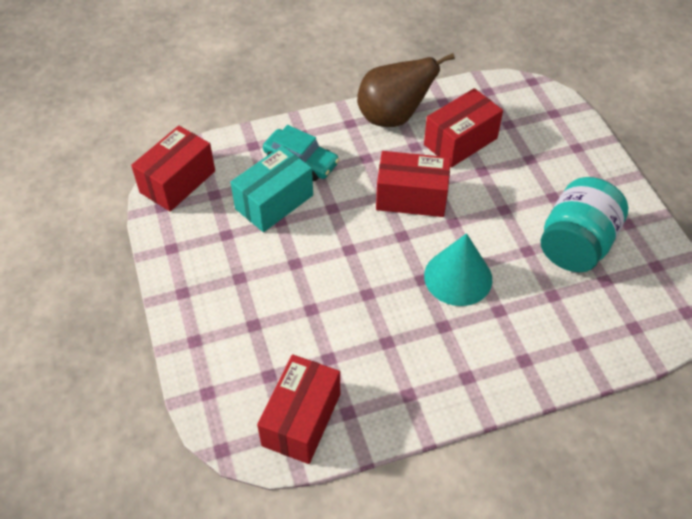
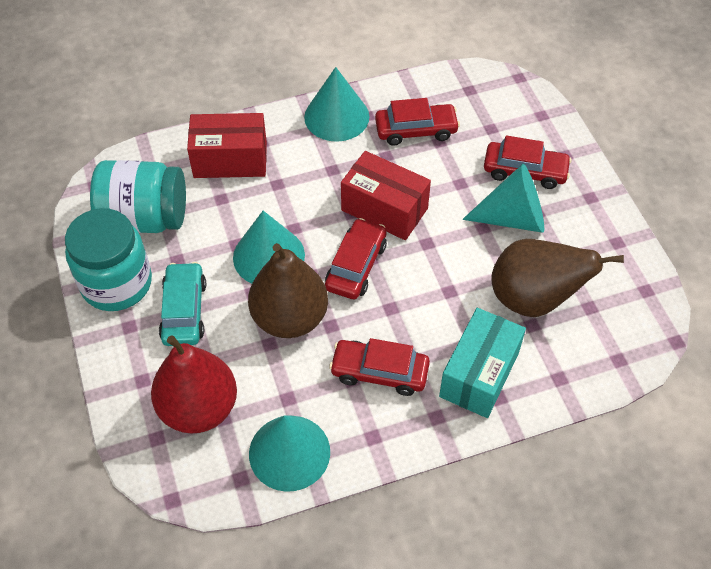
brown pear: 1 -> 2
red box: 4 -> 2
red car: 0 -> 4
red pear: 0 -> 1
turquoise cone: 1 -> 4
turquoise jar: 1 -> 2

